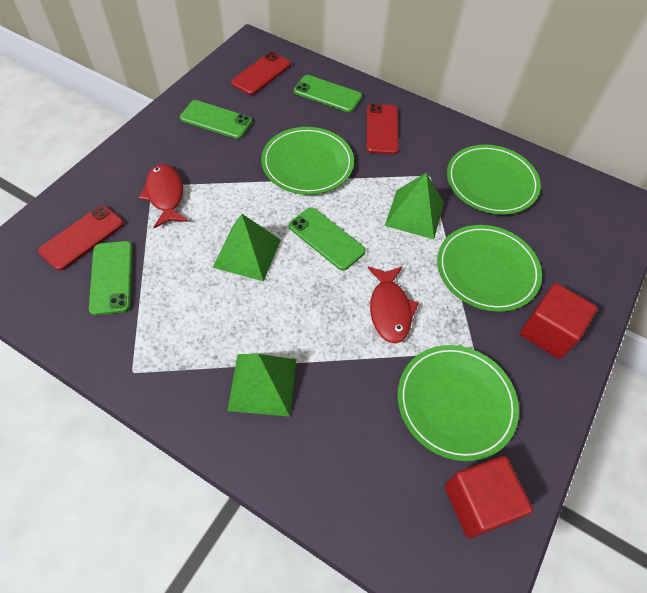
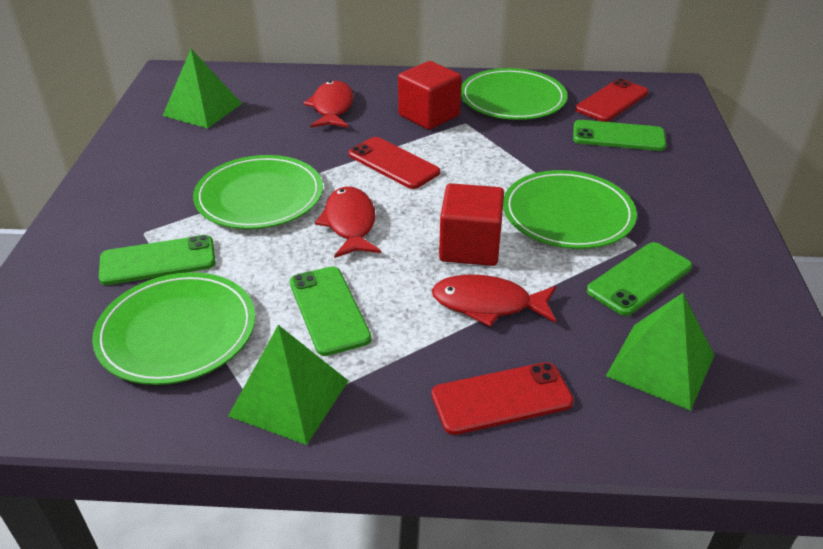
red fish: 2 -> 3

